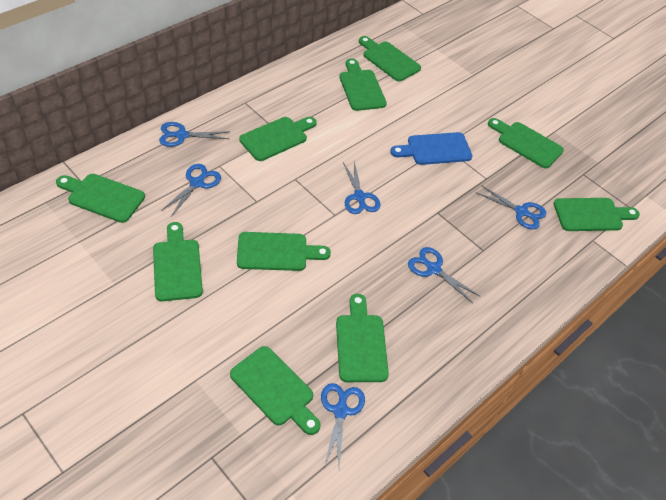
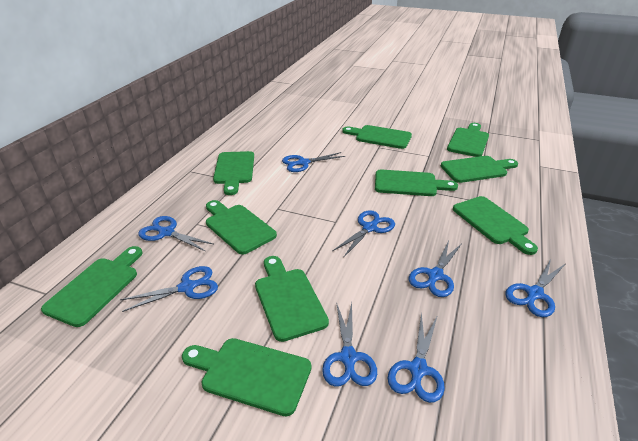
blue cutting board: 1 -> 0
blue scissors: 6 -> 8

